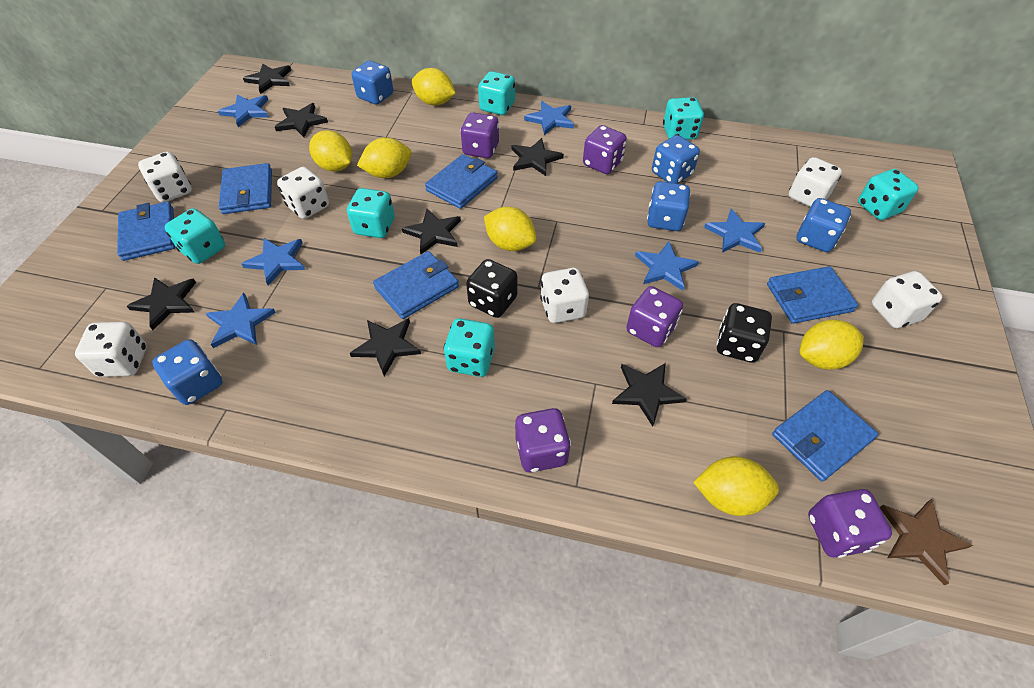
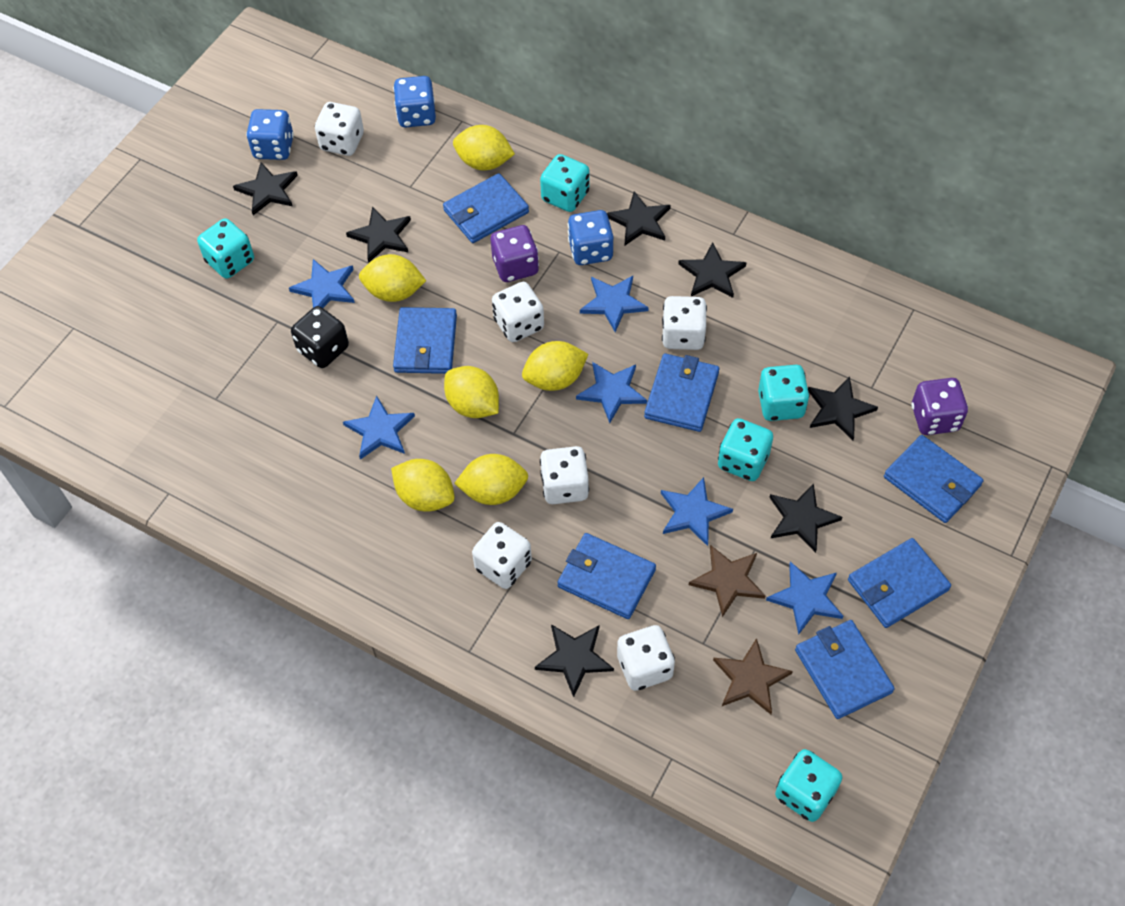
black dice: 2 -> 1
blue dice: 5 -> 3
blue wallet: 6 -> 7
brown star: 1 -> 2
purple dice: 5 -> 2
turquoise dice: 6 -> 5

